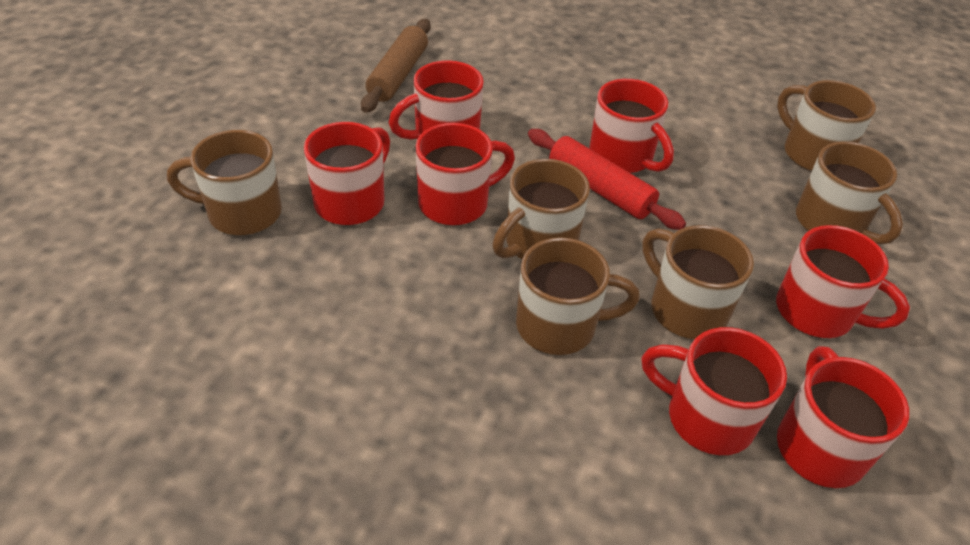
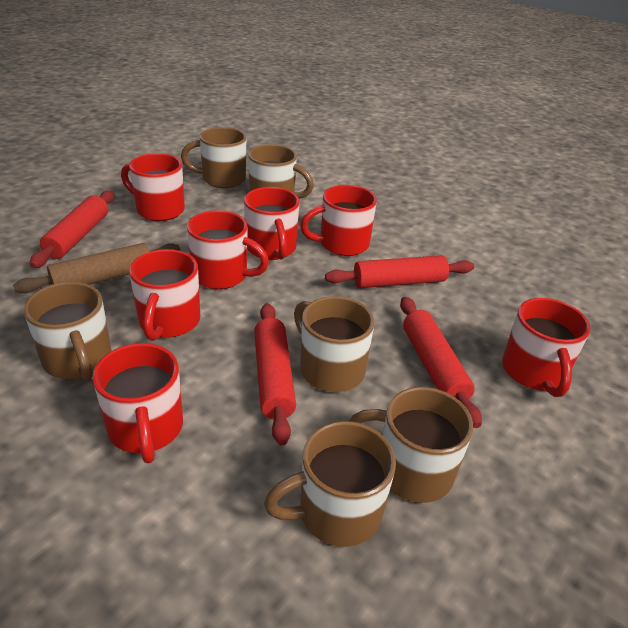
red rolling pin: 1 -> 4

